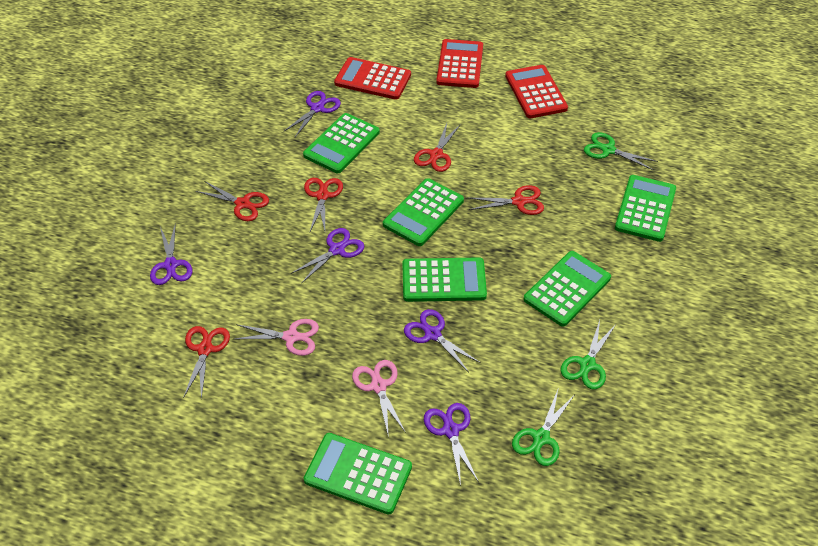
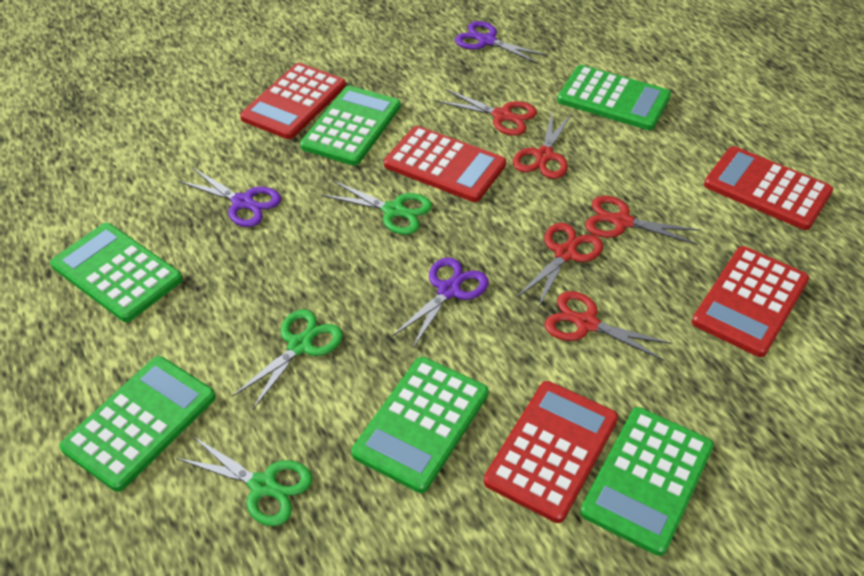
pink scissors: 2 -> 0
purple scissors: 5 -> 3
red calculator: 3 -> 5

